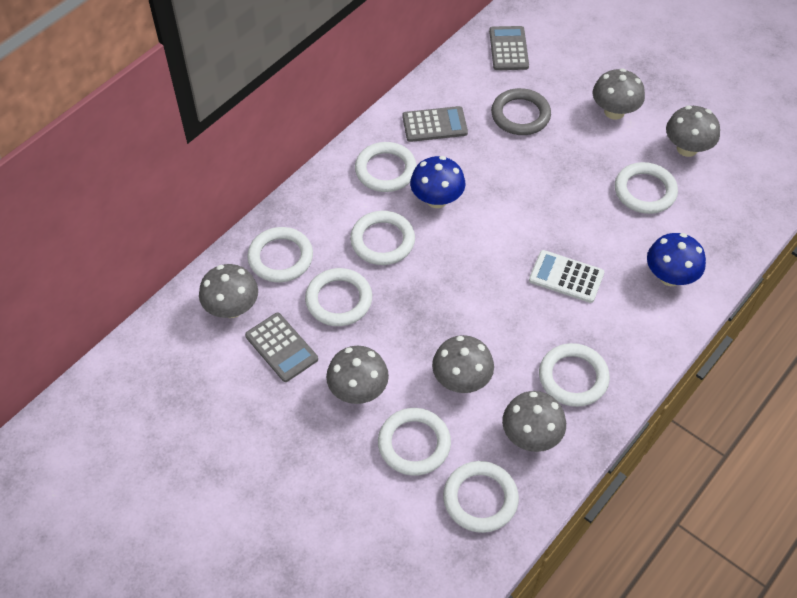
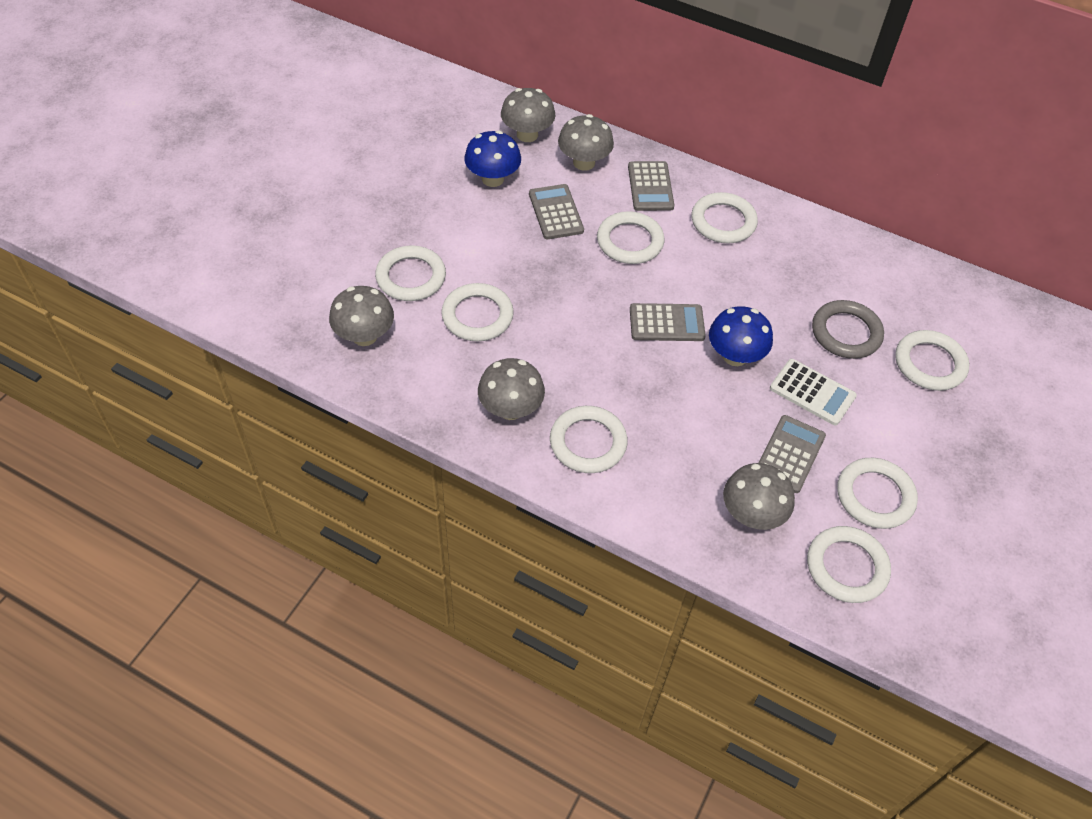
grey calculator: 3 -> 4
grey mushroom: 6 -> 5

